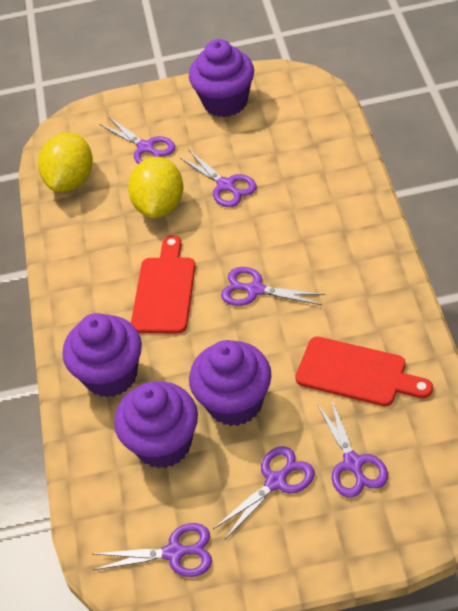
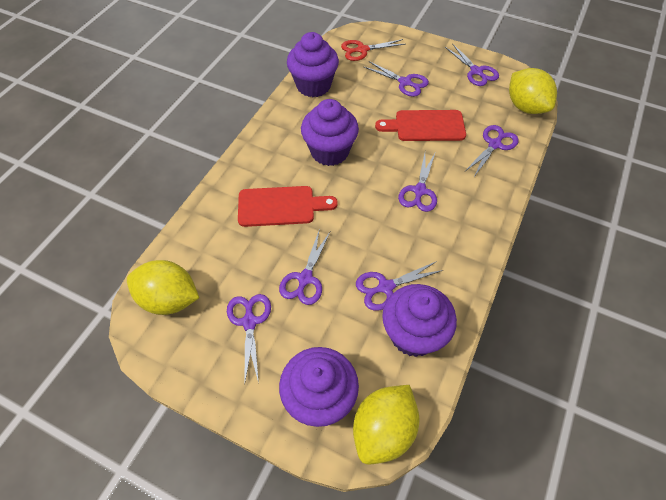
purple scissors: 6 -> 7
red scissors: 0 -> 1
yellow lemon: 2 -> 3

